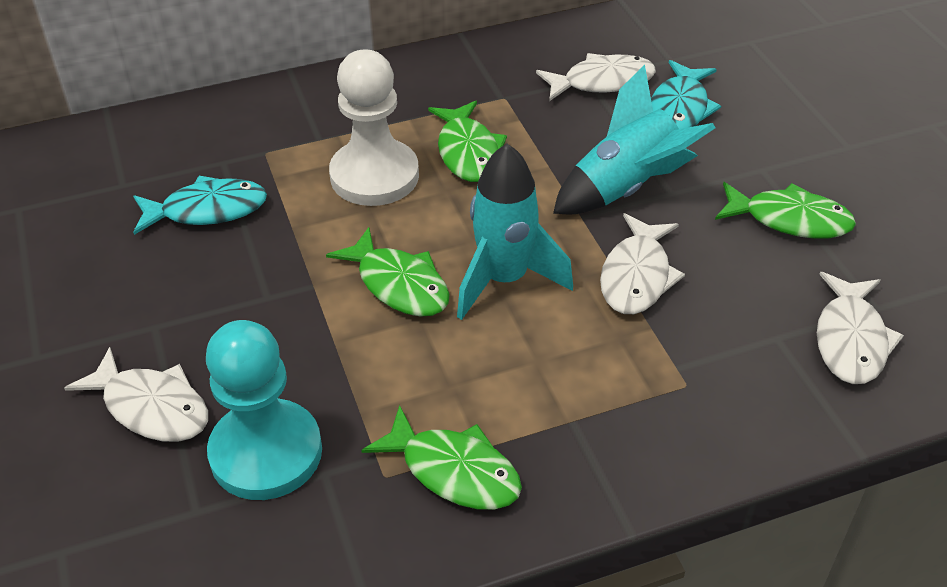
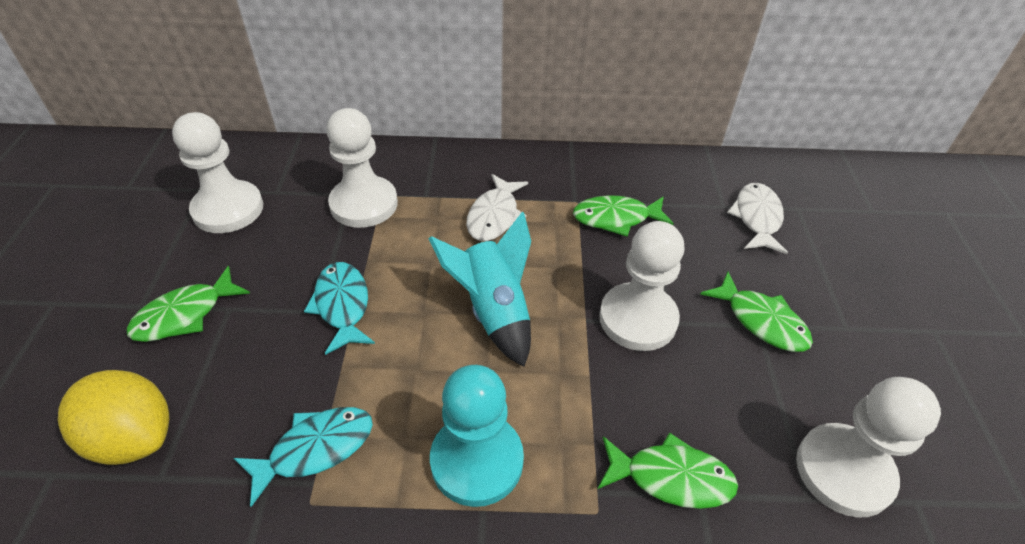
turquoise rocket: 2 -> 1
white fish: 4 -> 2
white pawn: 1 -> 4
yellow lemon: 0 -> 1

